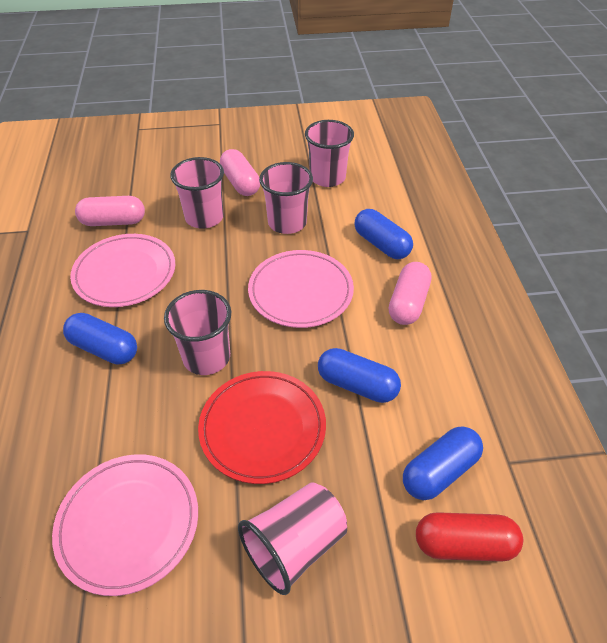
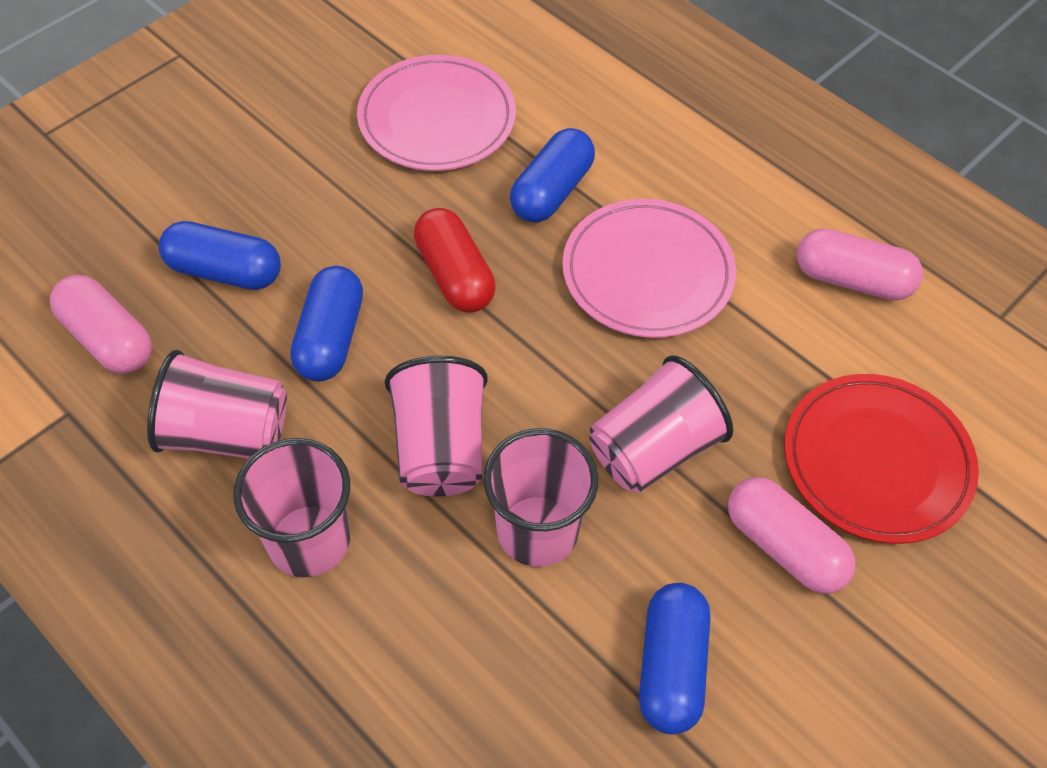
pink plate: 3 -> 2

